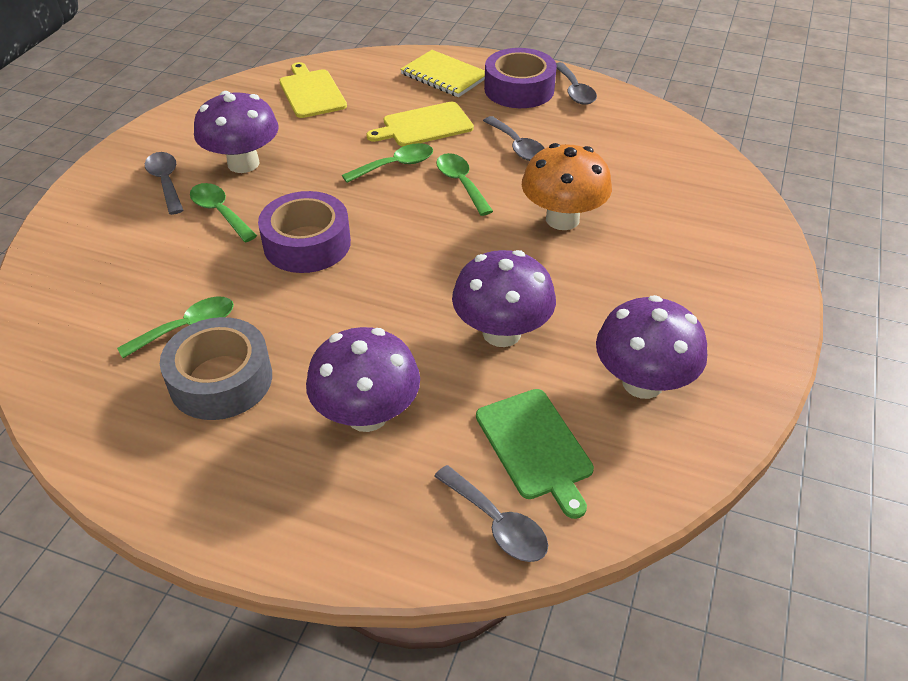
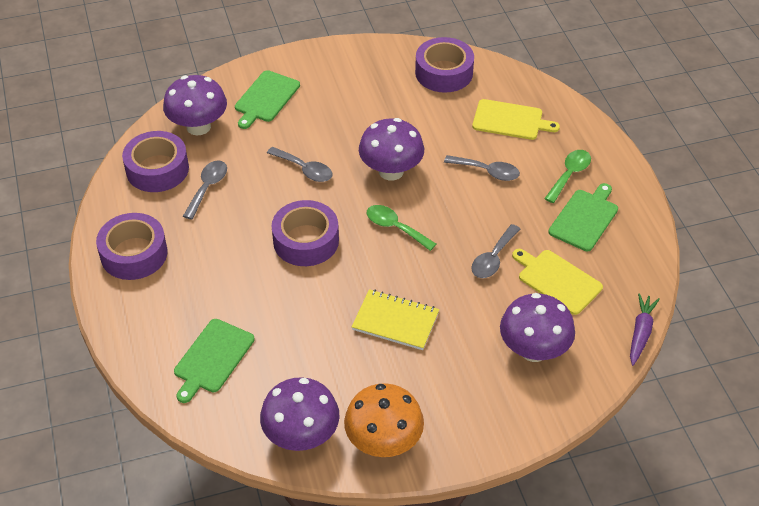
green cutting board: 1 -> 3
green spoon: 4 -> 2
grey tape: 1 -> 0
purple carrot: 0 -> 1
purple tape: 2 -> 4

